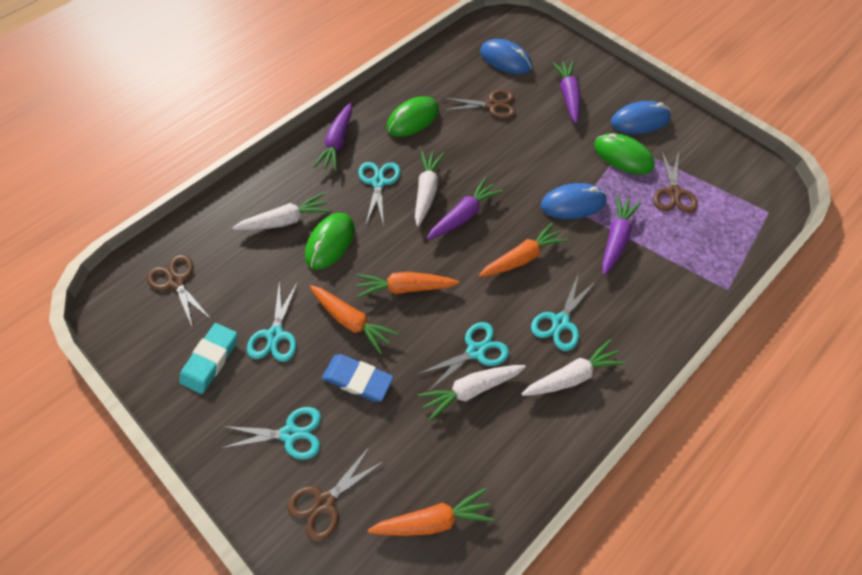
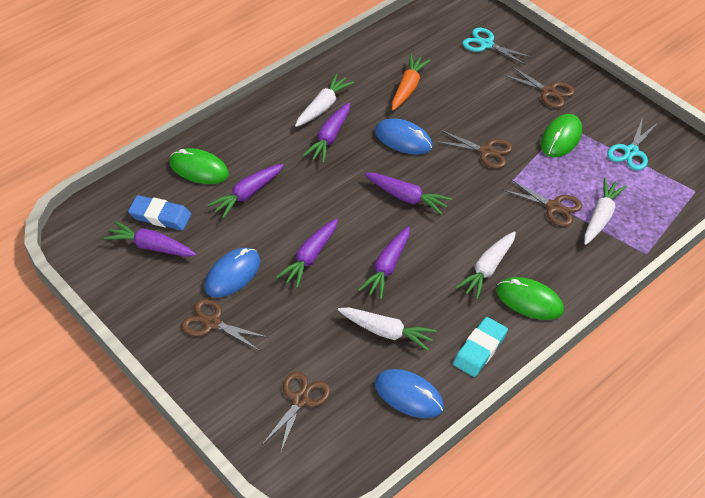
brown scissors: 4 -> 5
orange carrot: 4 -> 1
purple carrot: 4 -> 6
turquoise scissors: 5 -> 2

